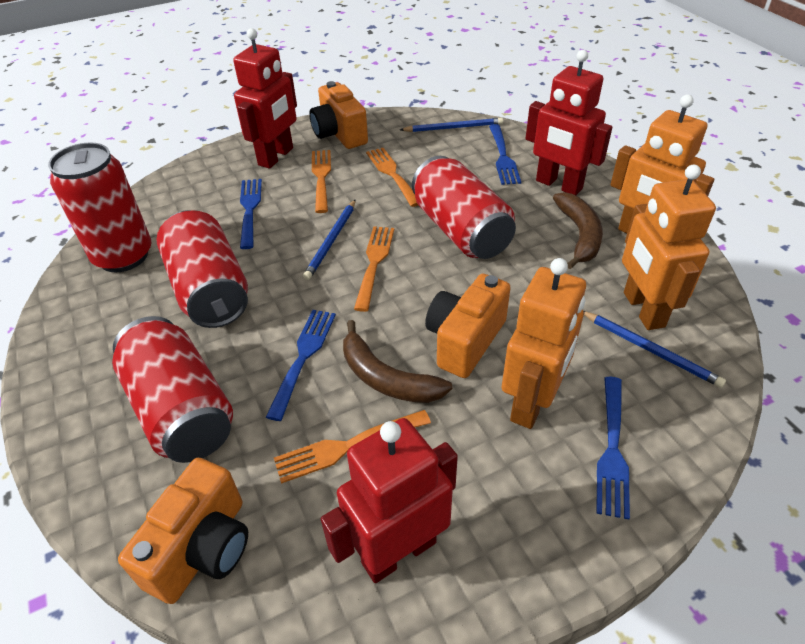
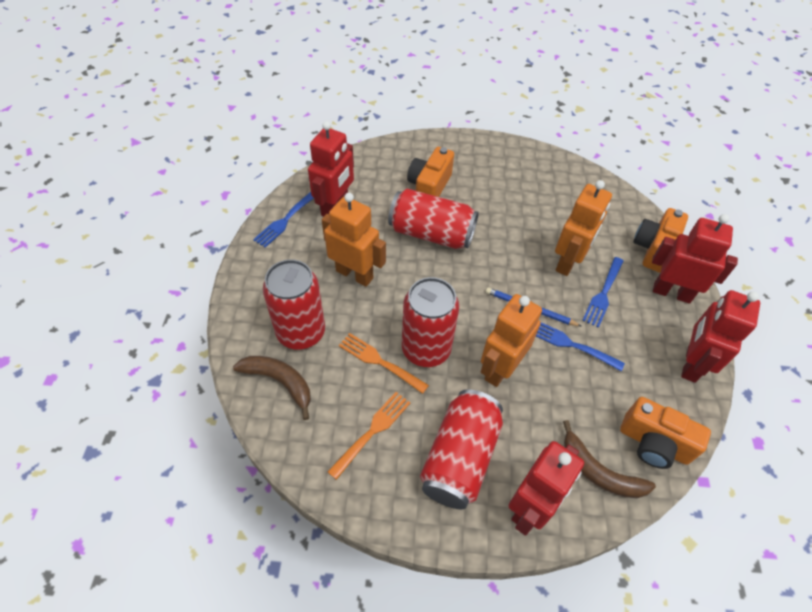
blue fork: 4 -> 3
blue pencil: 3 -> 1
orange fork: 4 -> 2
red robot: 3 -> 4

